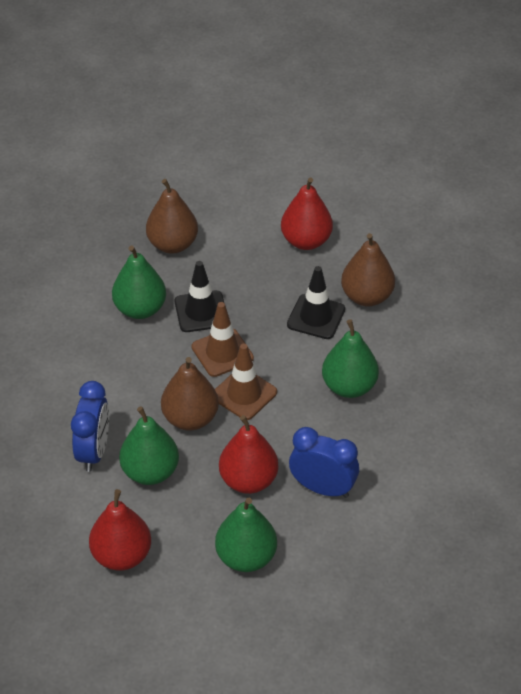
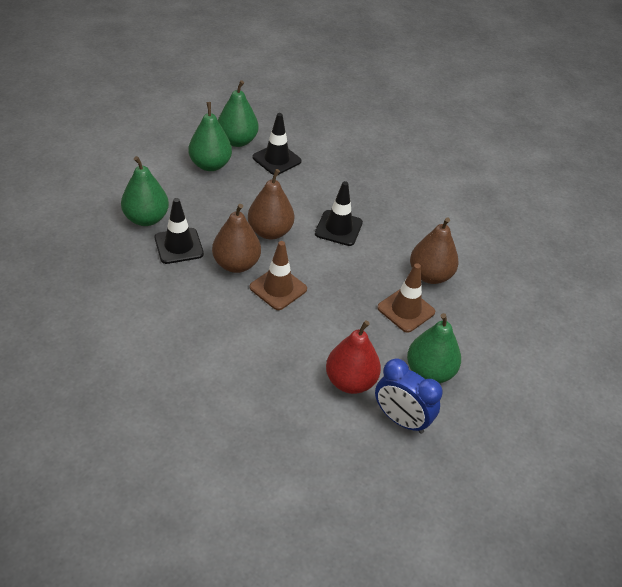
black traffic cone: 2 -> 3
blue clock: 2 -> 1
red pear: 3 -> 1

